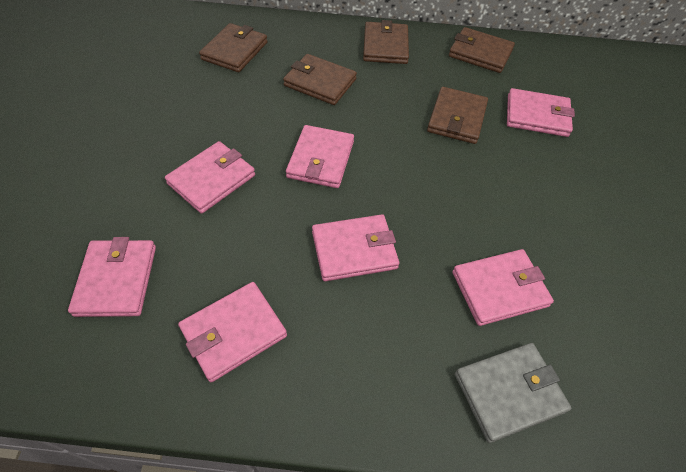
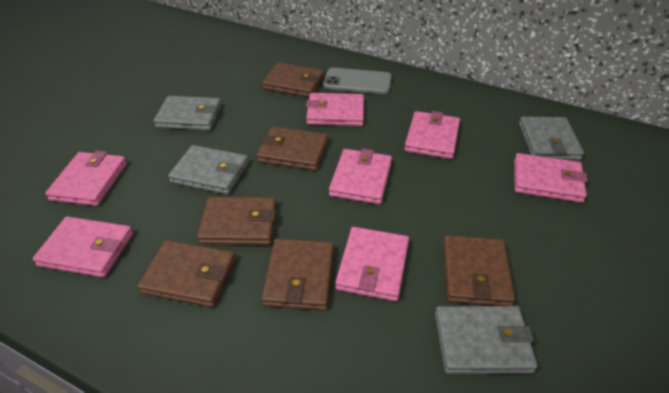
brown wallet: 5 -> 6
grey phone: 0 -> 1
grey wallet: 1 -> 4

